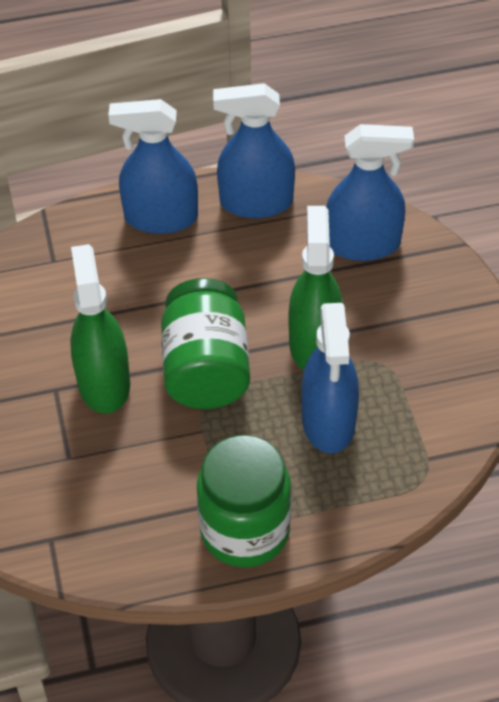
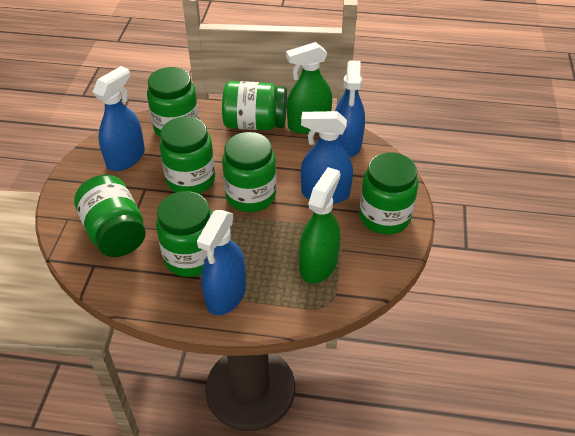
green jar: 2 -> 7

